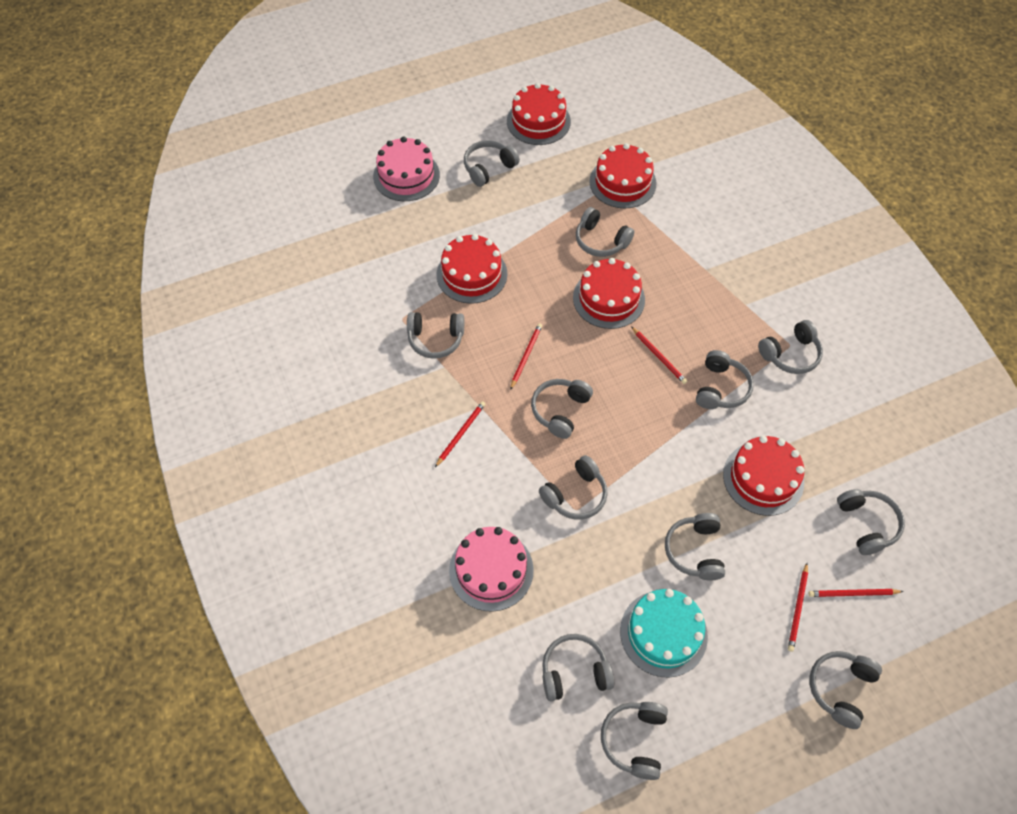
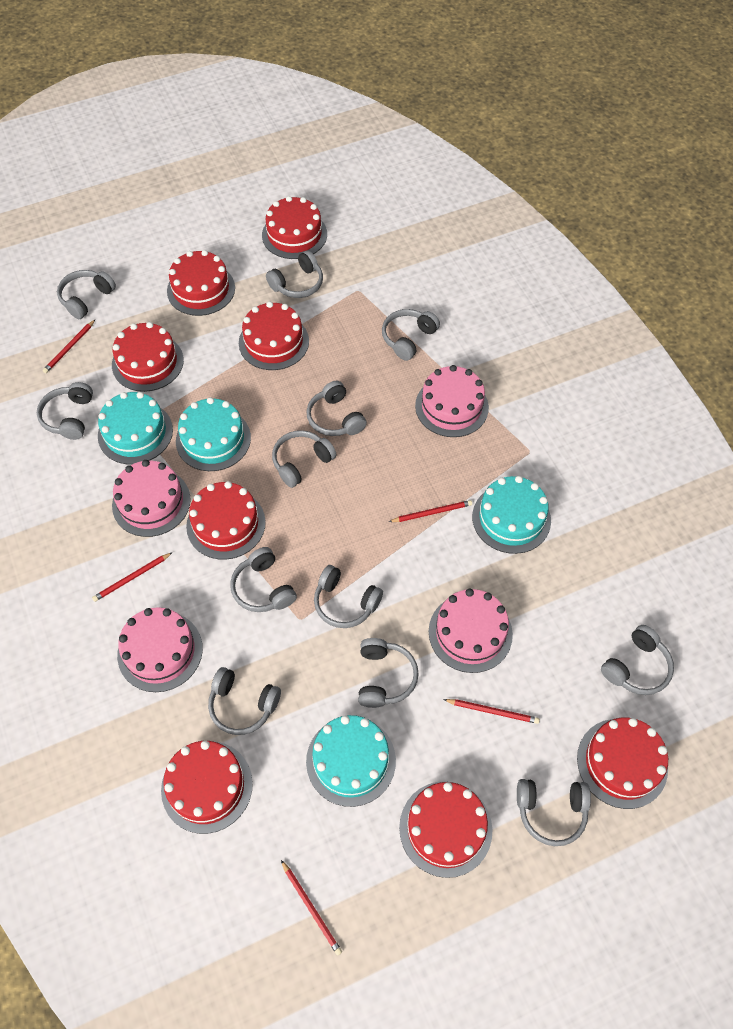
pink cake: 2 -> 4
red cake: 5 -> 8
turquoise cake: 1 -> 4

